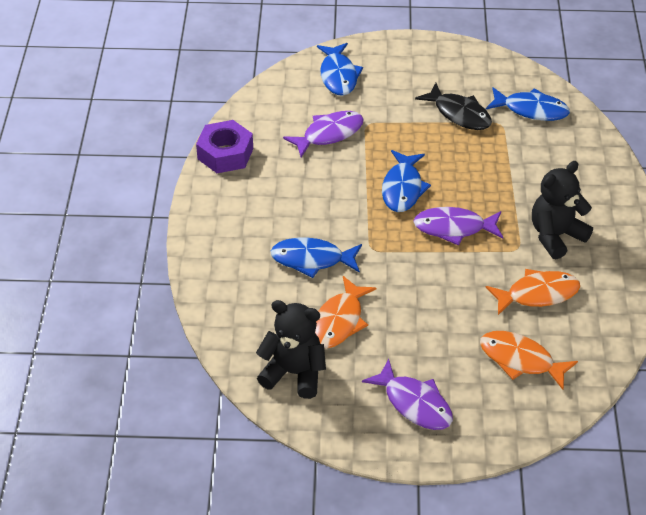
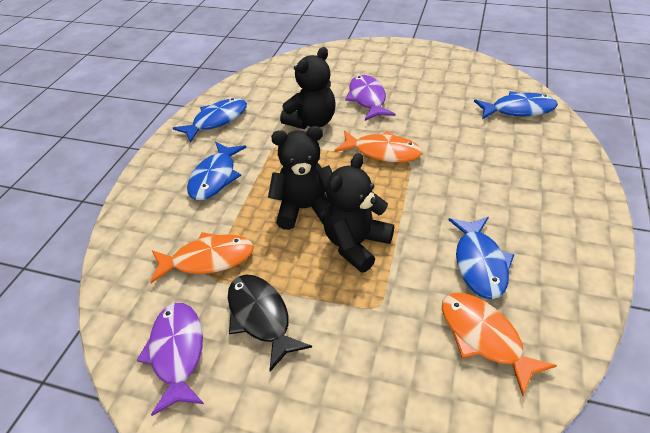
black teddy bear: 2 -> 3
purple fish: 3 -> 2
purple nut: 1 -> 0

